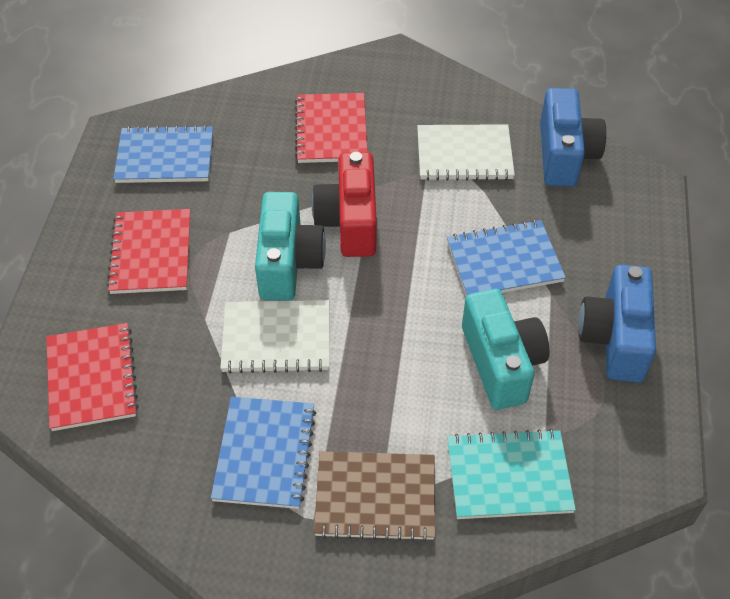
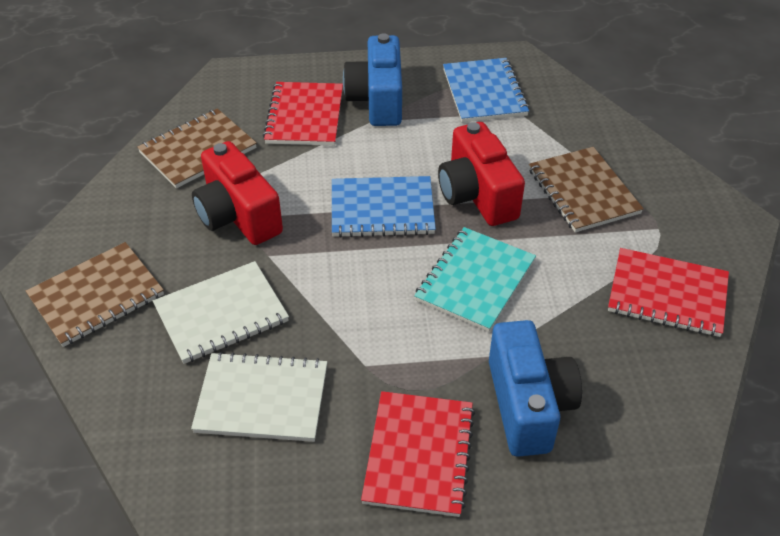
blue notebook: 3 -> 2
brown notebook: 1 -> 3
red camera: 1 -> 2
turquoise camera: 2 -> 0

